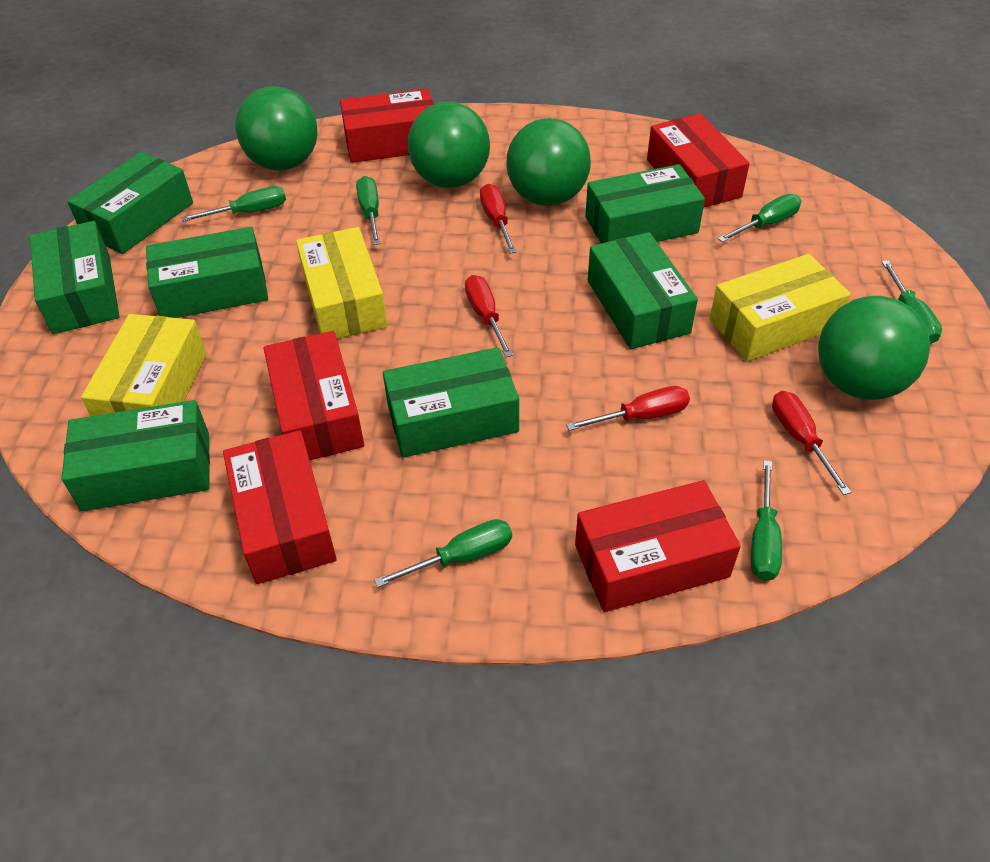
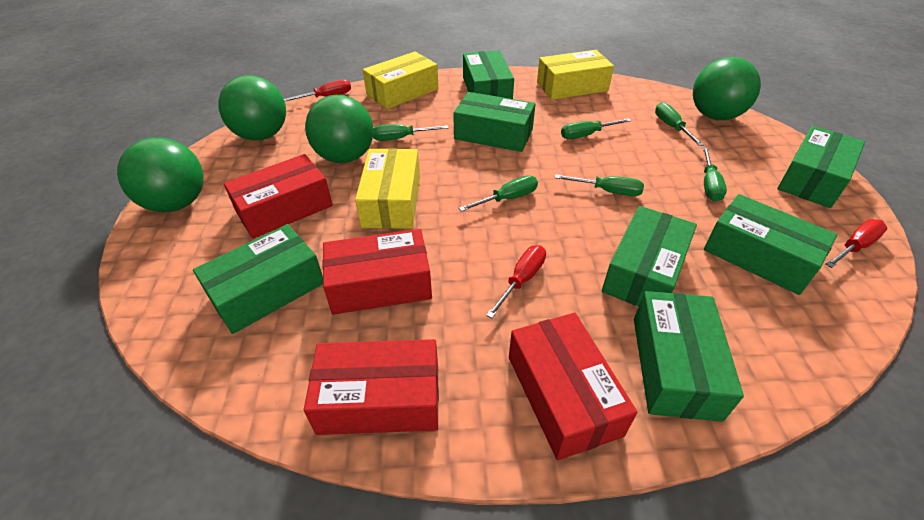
red box: 5 -> 4
red screwdriver: 4 -> 3

